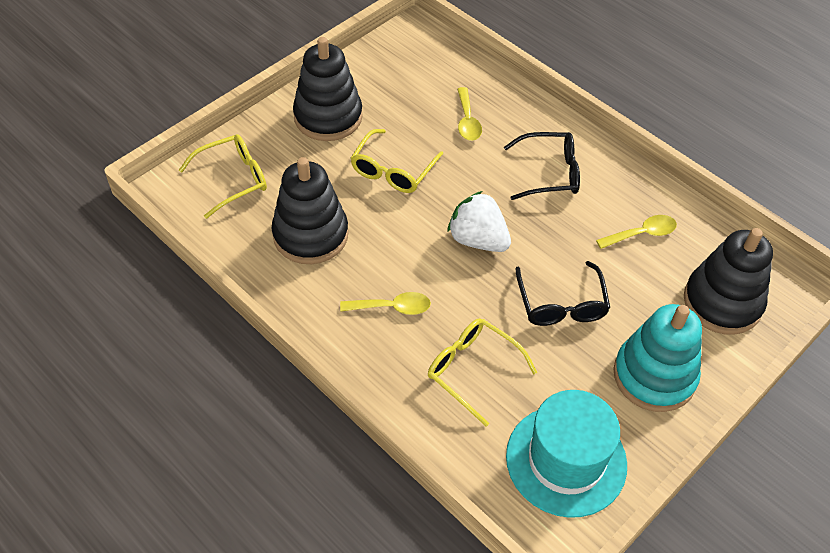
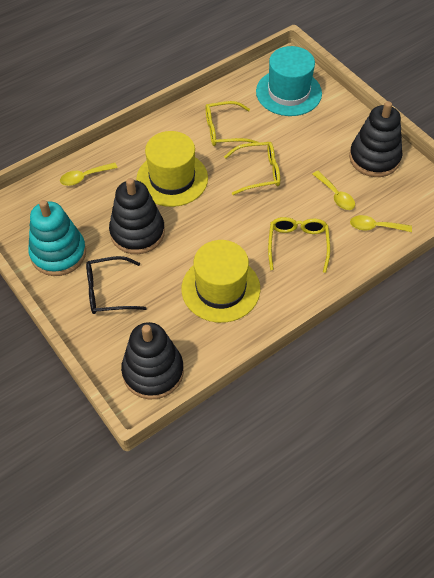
black glasses: 2 -> 1
white strawberry: 1 -> 0
yellow hat: 0 -> 2

